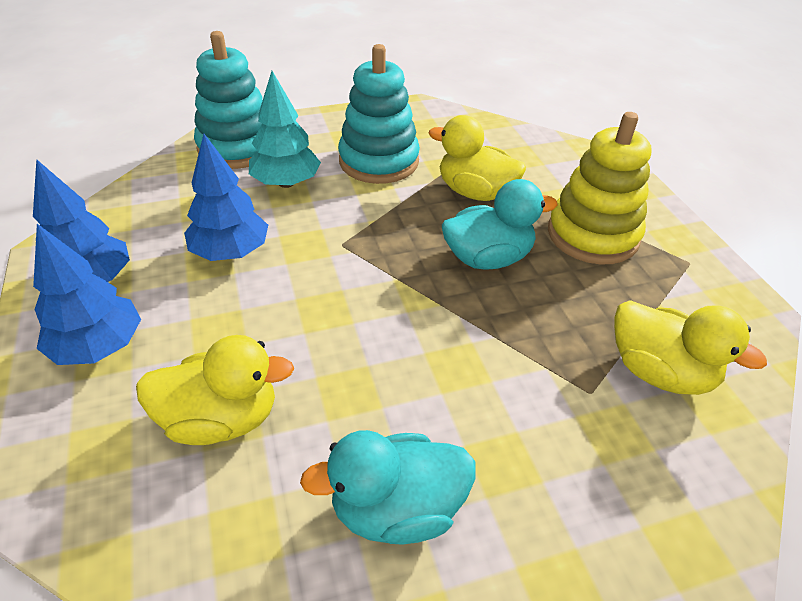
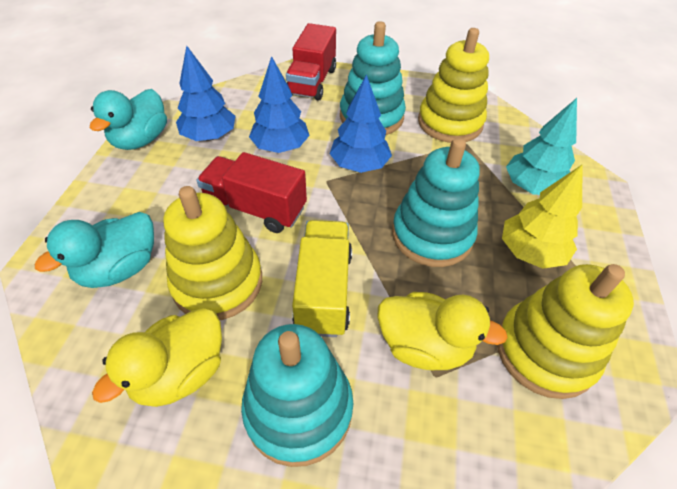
red truck: 0 -> 2
turquoise stacking toy: 2 -> 3
yellow duck: 3 -> 2
yellow stacking toy: 1 -> 3
yellow tree: 0 -> 1
yellow truck: 0 -> 1

